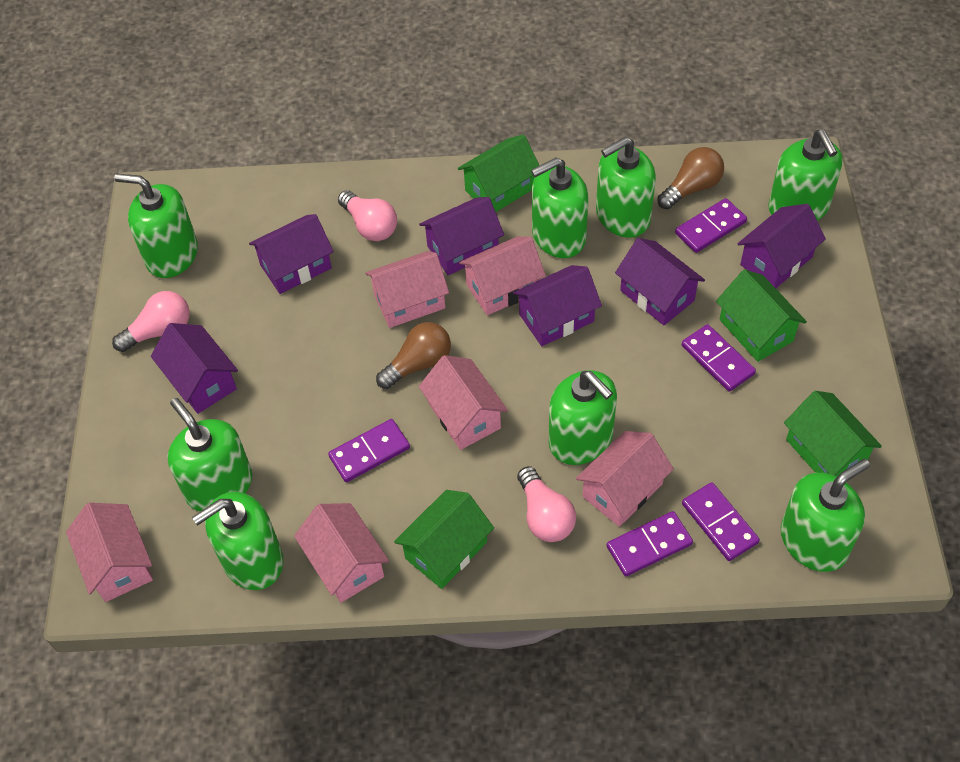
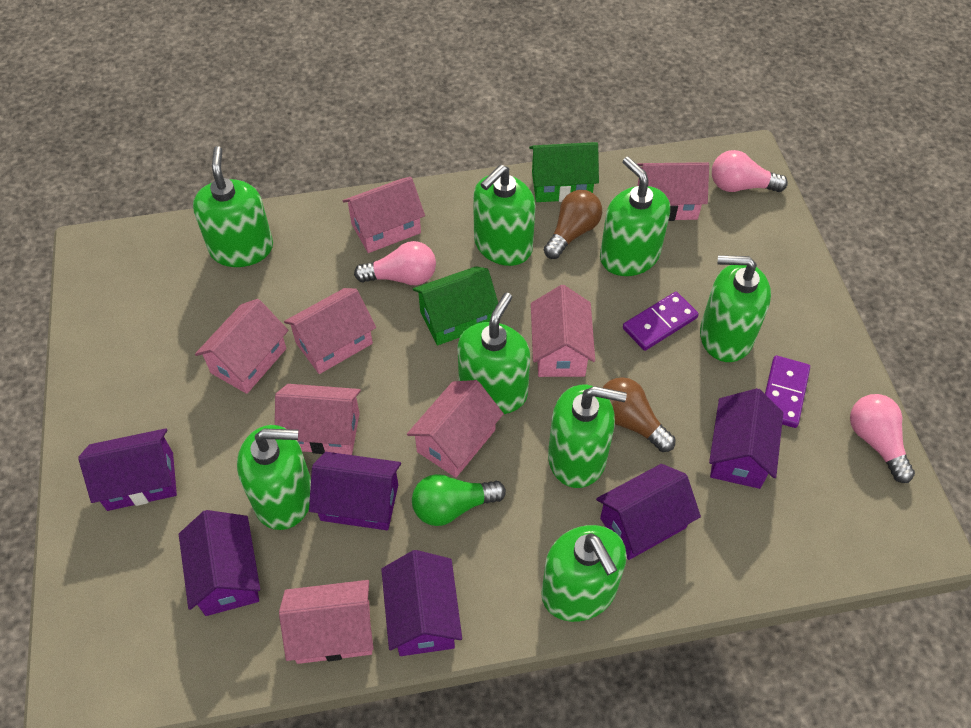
green house: 4 -> 2
green light bulb: 0 -> 1
pink house: 6 -> 8
purple domino: 5 -> 2

